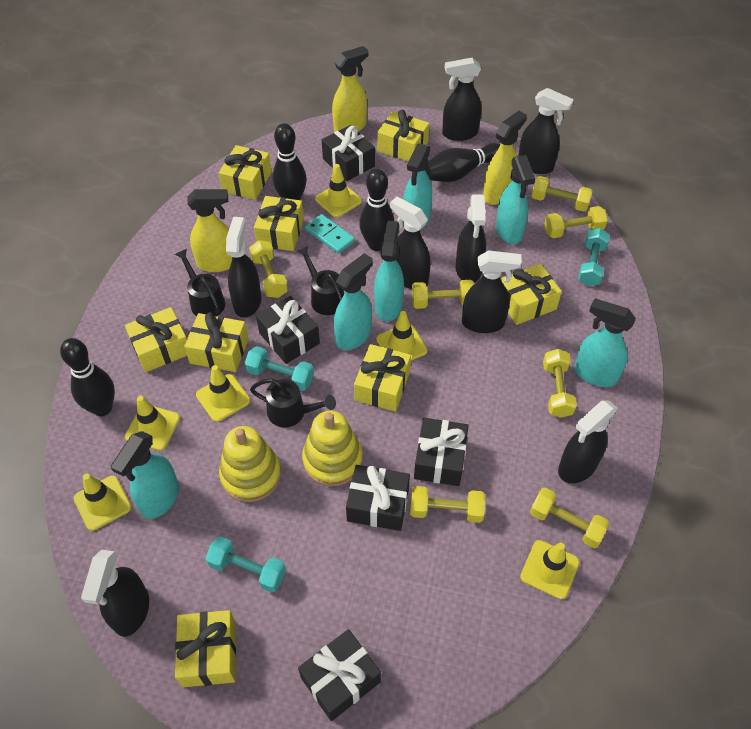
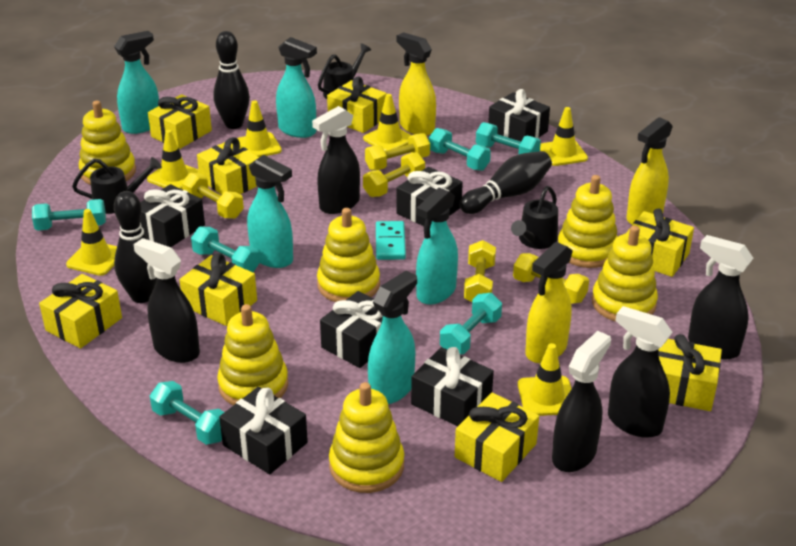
black bowling pin: 4 -> 3
black gift: 5 -> 6
black spray bottle: 8 -> 5
turquoise dumbbell: 3 -> 6
turquoise spray bottle: 6 -> 5
yellow dumbbell: 7 -> 5
yellow stacking toy: 2 -> 6

